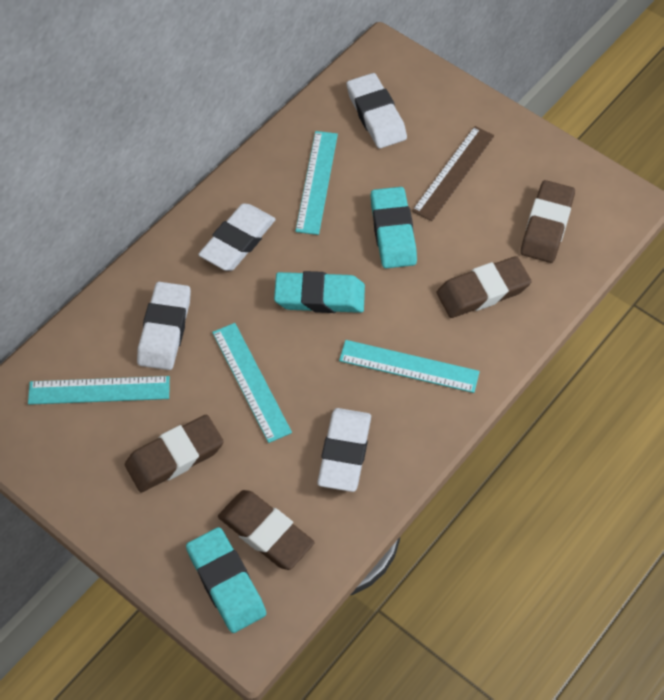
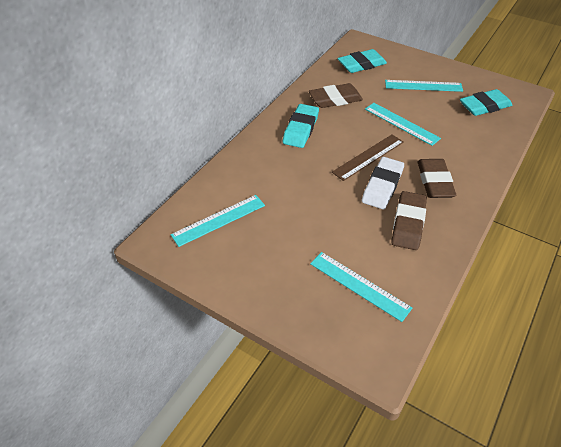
brown eraser: 4 -> 3
white eraser: 4 -> 1

